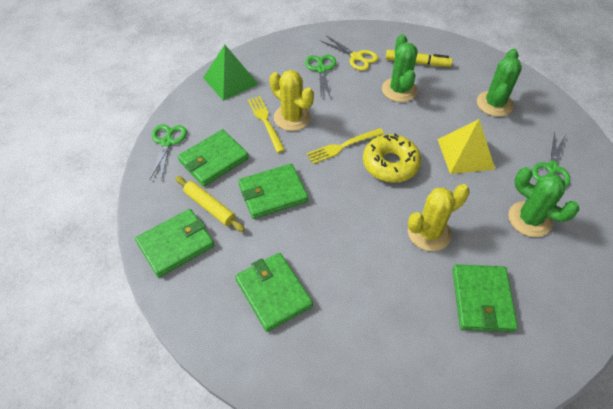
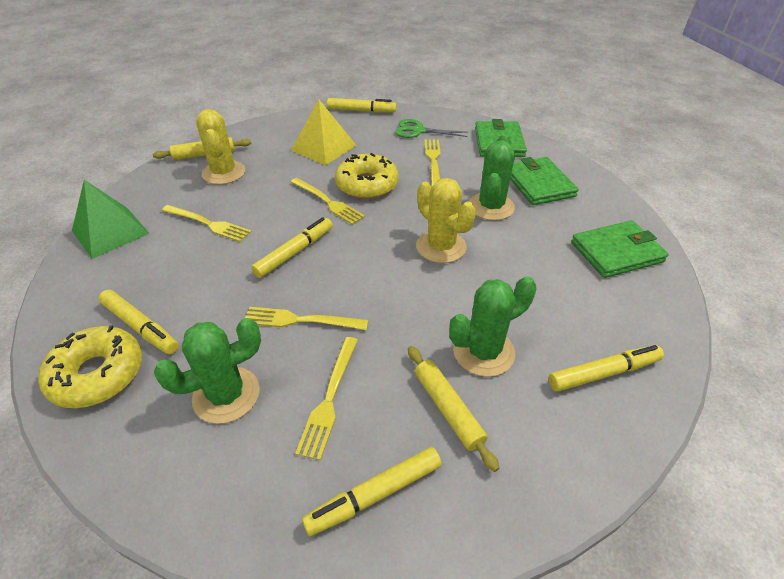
green scissors: 3 -> 1
green wallet: 5 -> 3
yellow donut: 1 -> 2
yellow fork: 2 -> 5
yellow marker: 1 -> 5
yellow rolling pin: 1 -> 2
yellow scissors: 1 -> 0

